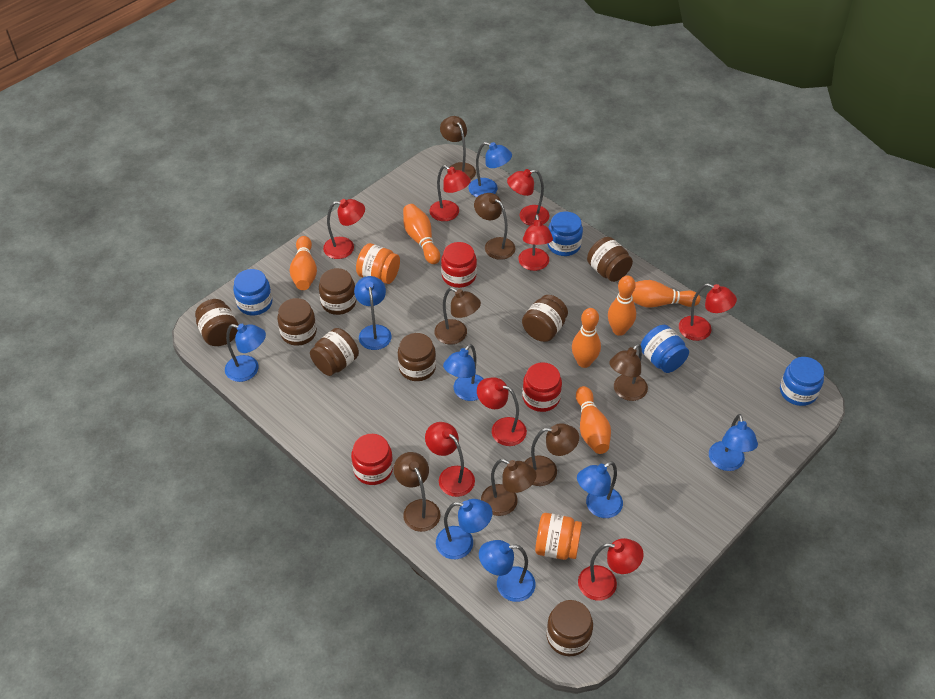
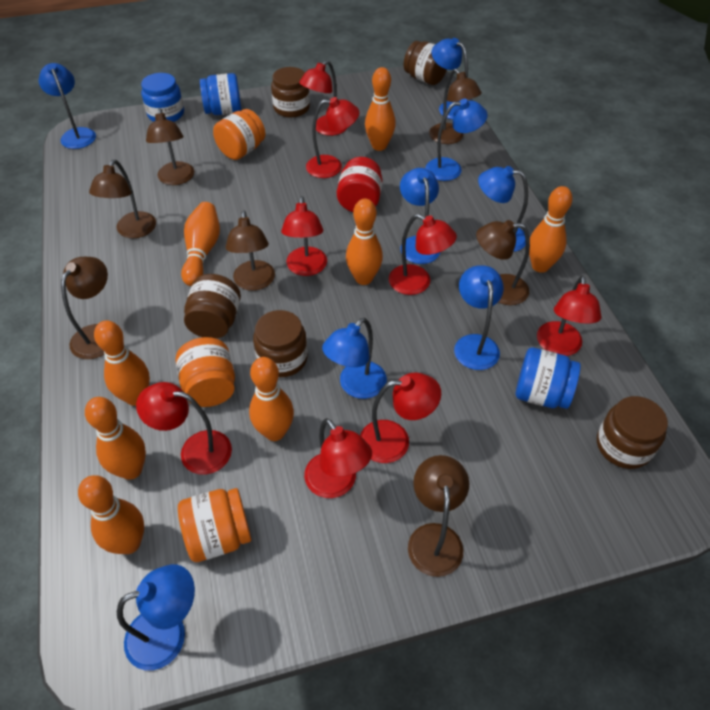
blue jar: 4 -> 3
brown jar: 8 -> 5
orange bowling pin: 6 -> 8
orange jar: 2 -> 3
red jar: 3 -> 1

